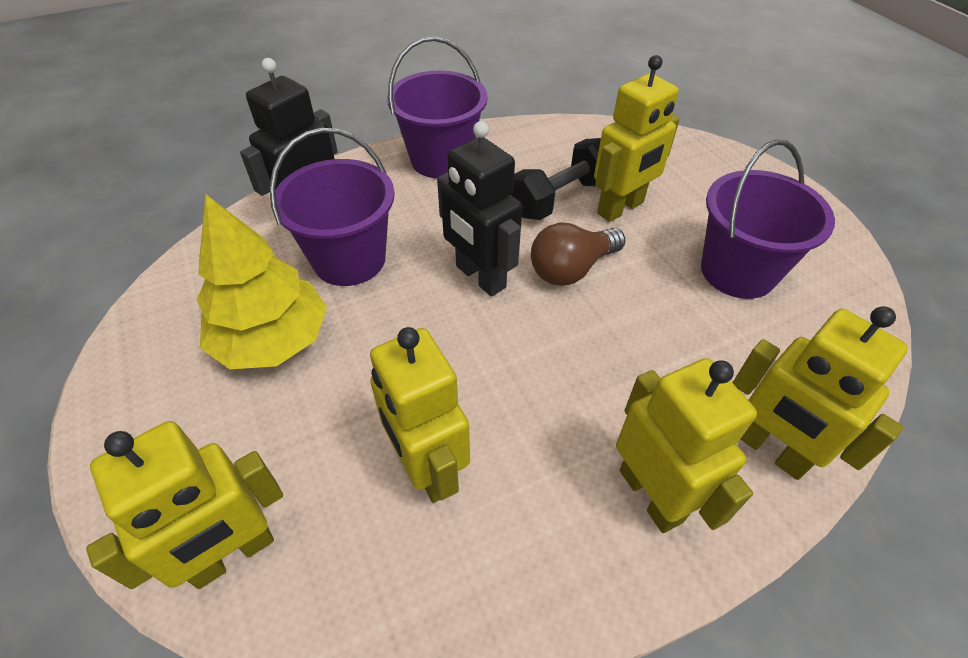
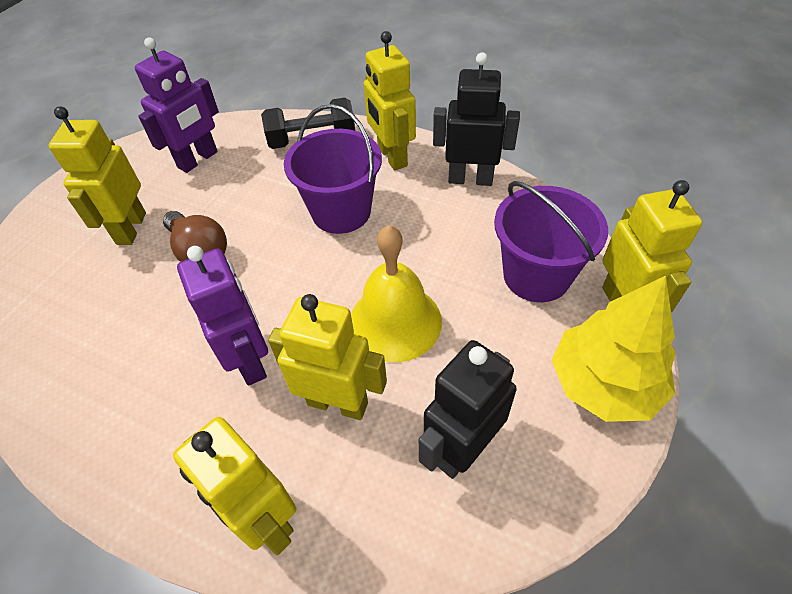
purple bucket: 3 -> 2
purple robot: 0 -> 2
yellow bell: 0 -> 1

